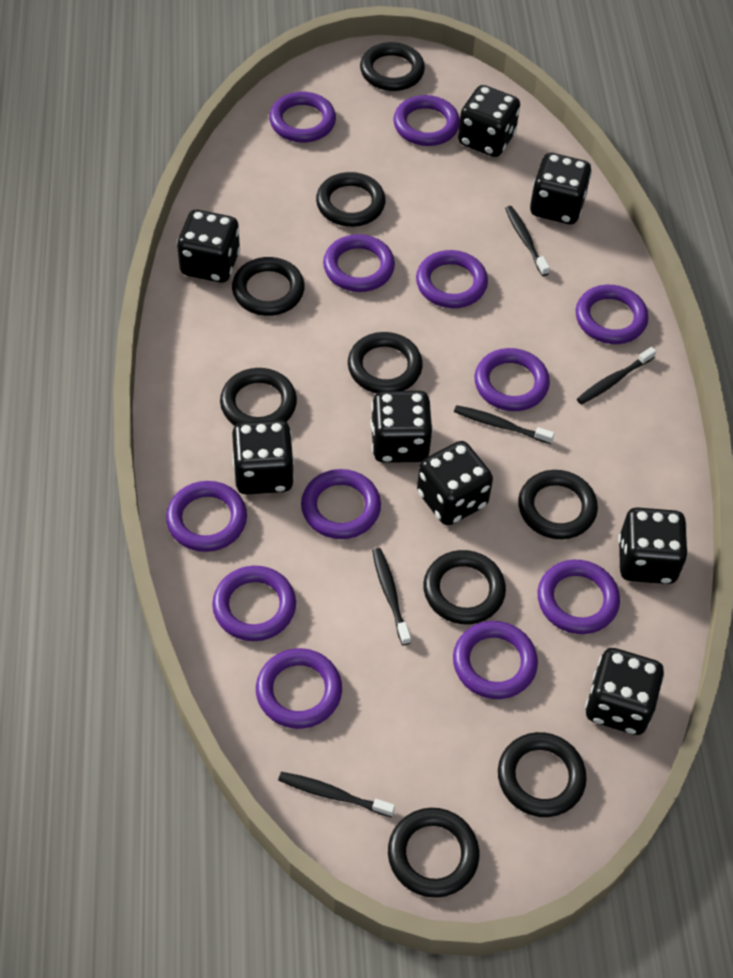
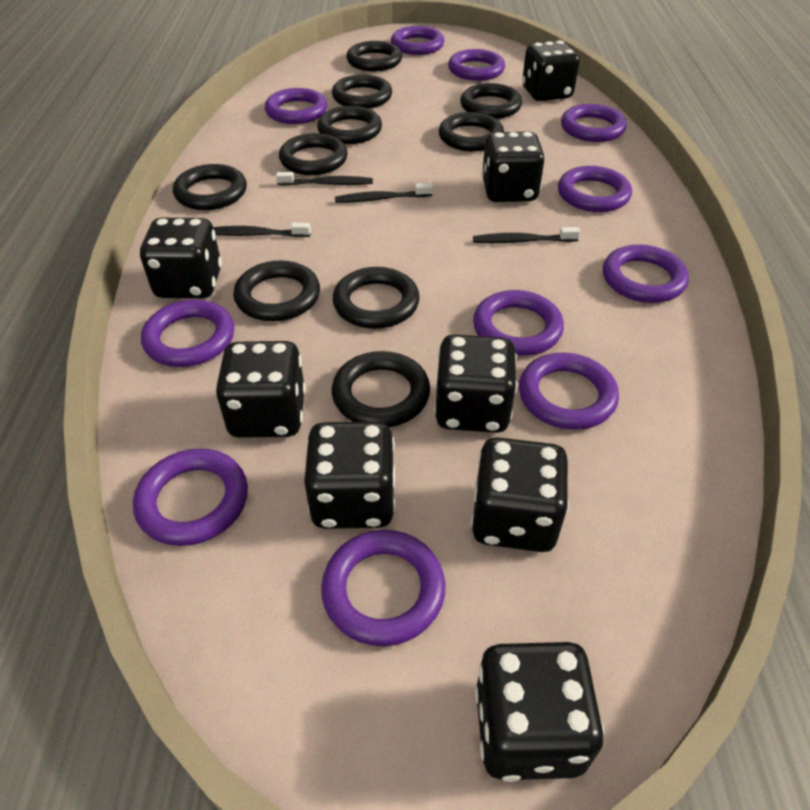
black ring: 9 -> 10
black toothbrush: 5 -> 4
purple ring: 12 -> 11

